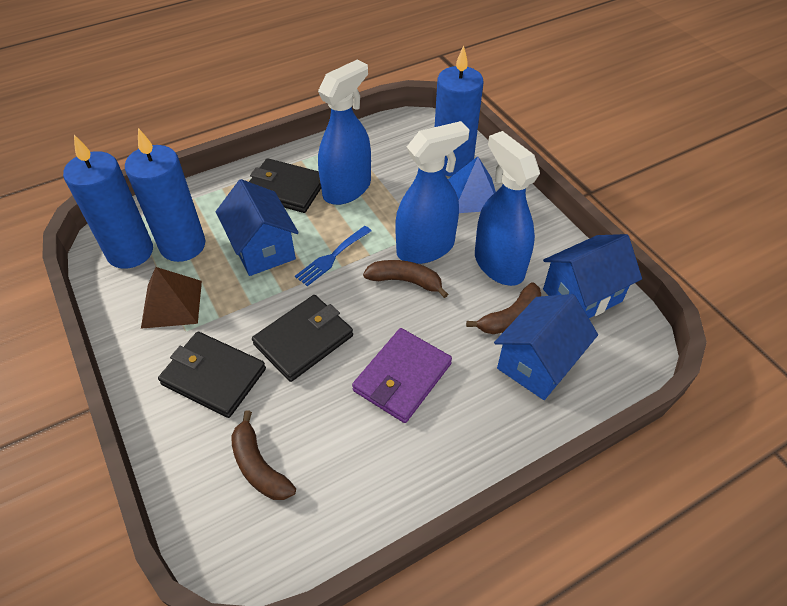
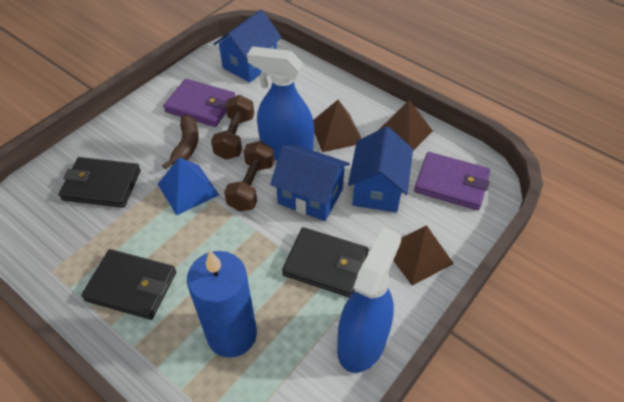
blue candle: 3 -> 1
blue fork: 1 -> 0
blue spray bottle: 3 -> 2
brown banana: 3 -> 1
brown dumbbell: 0 -> 2
brown pyramid: 1 -> 3
purple wallet: 1 -> 2

